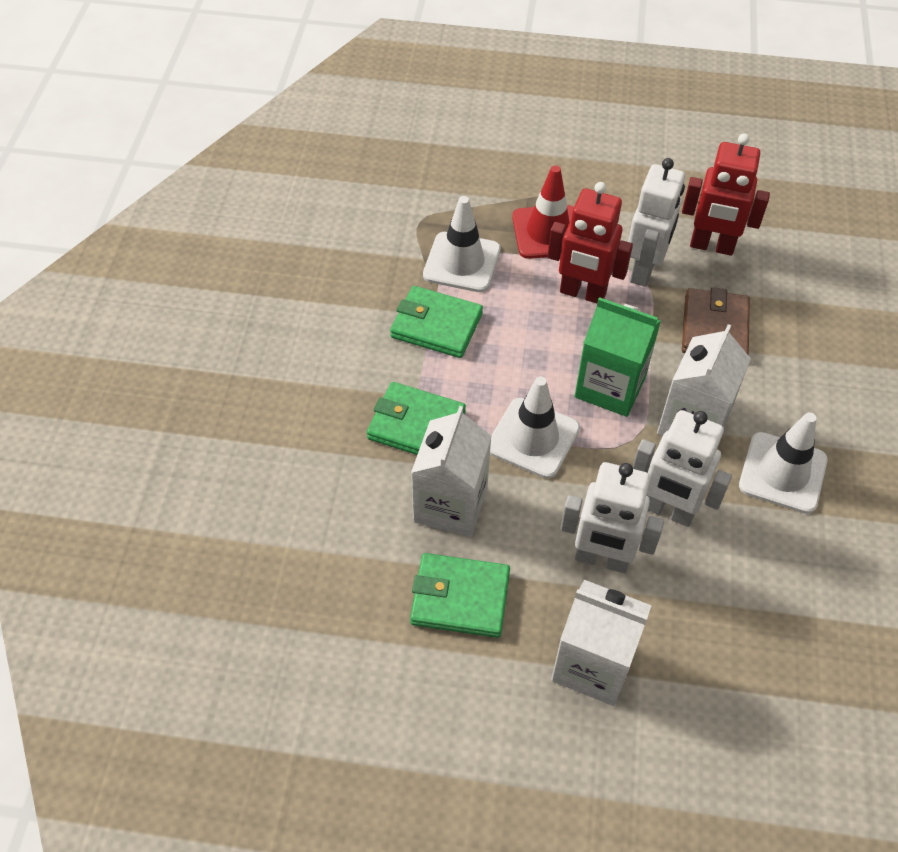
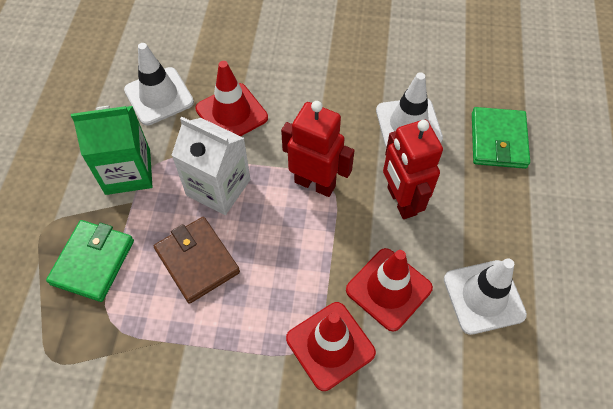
green wallet: 3 -> 2
red traffic cone: 1 -> 3
white carton: 3 -> 1
white robot: 3 -> 0

